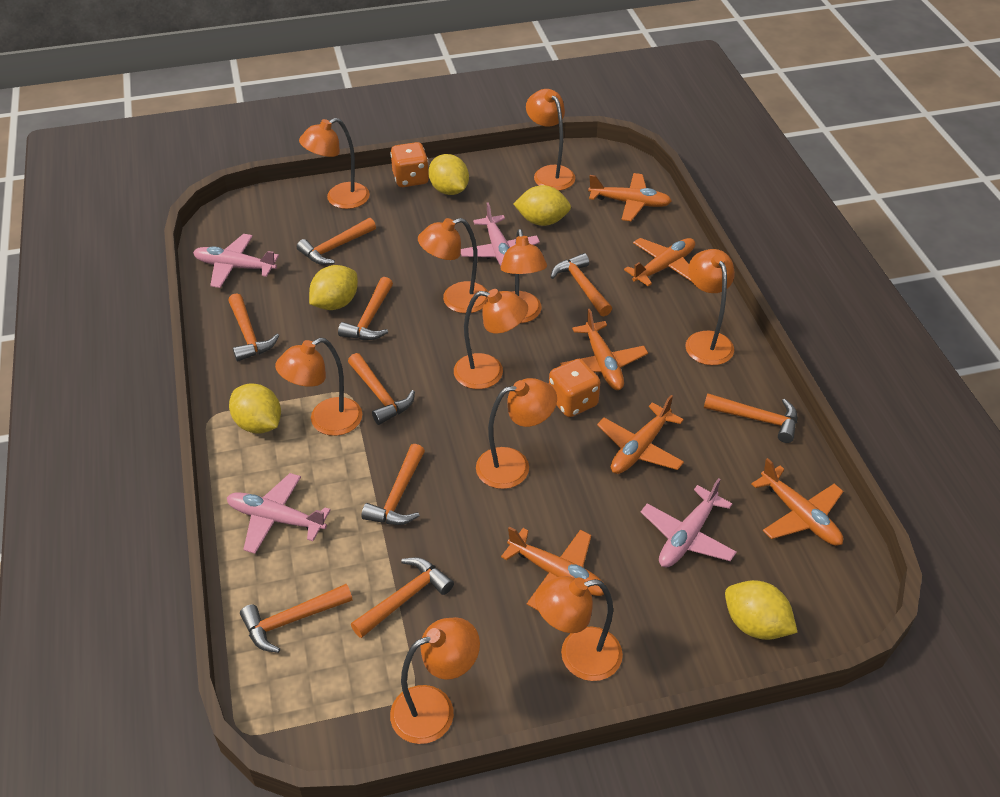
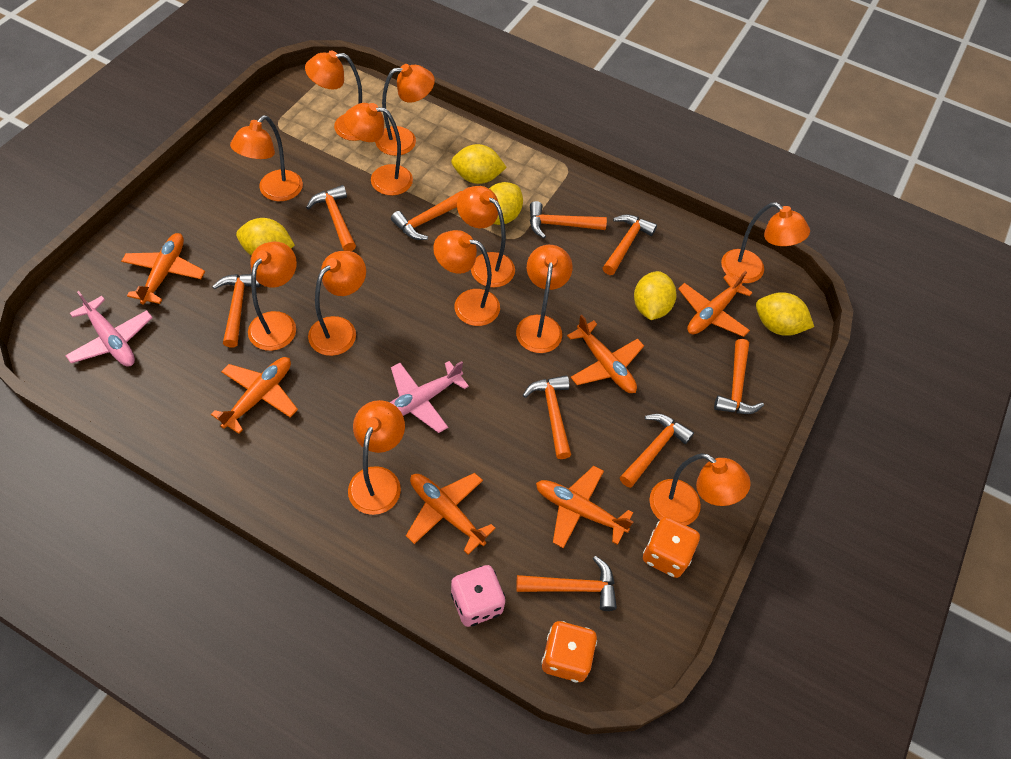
orange lamp: 10 -> 12
pink dice: 0 -> 1
pink plane: 4 -> 2

